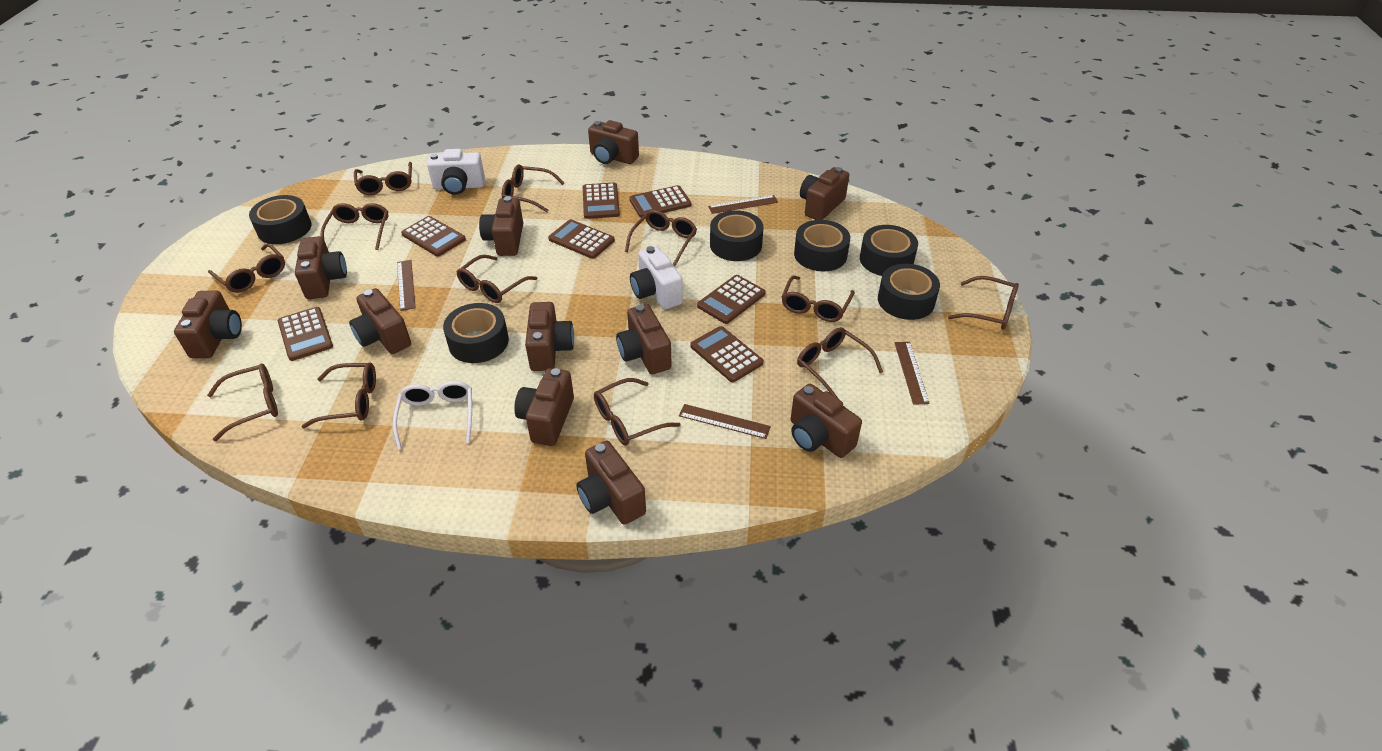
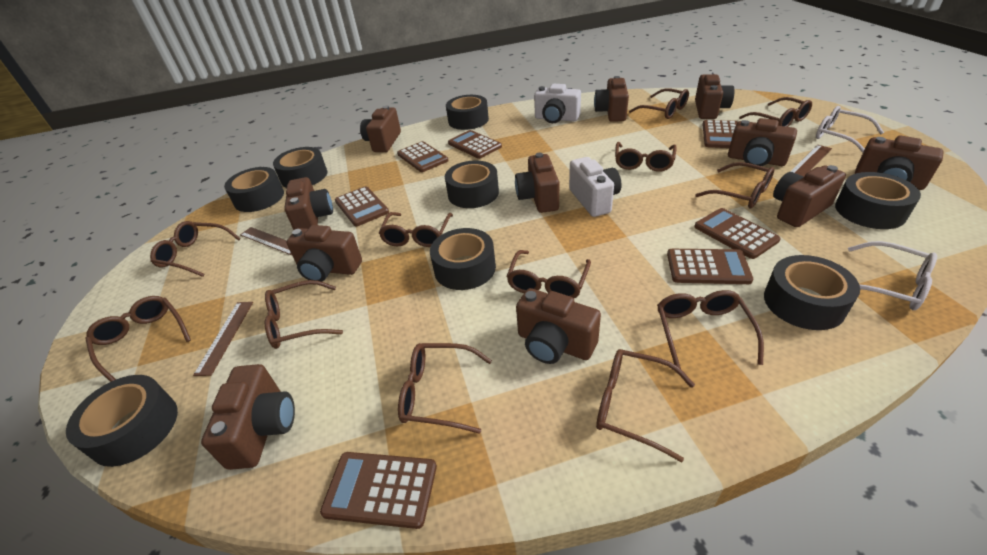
black tape: 6 -> 8
brown ruler: 4 -> 3
white glasses: 1 -> 2

